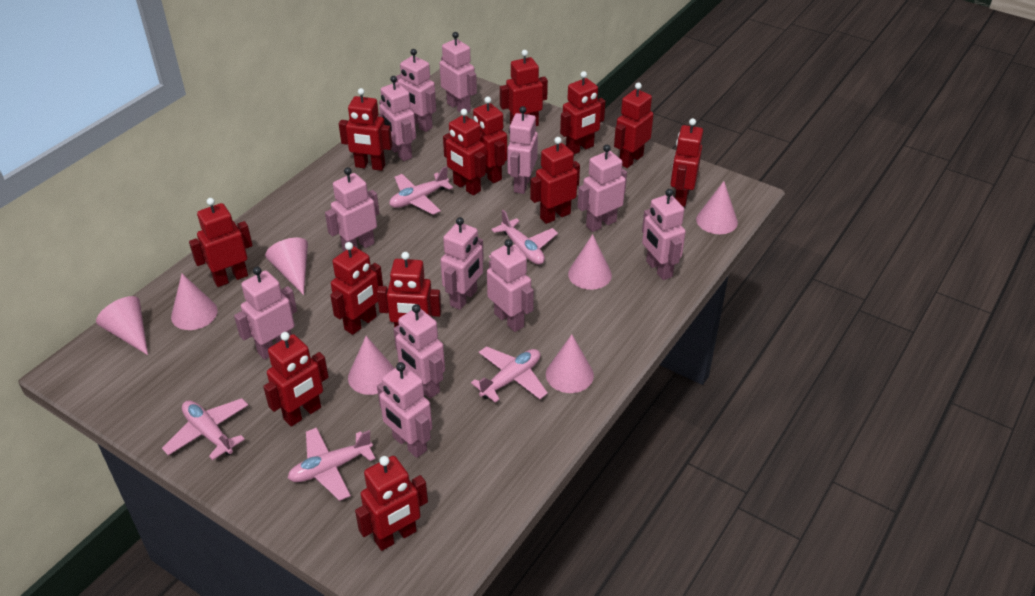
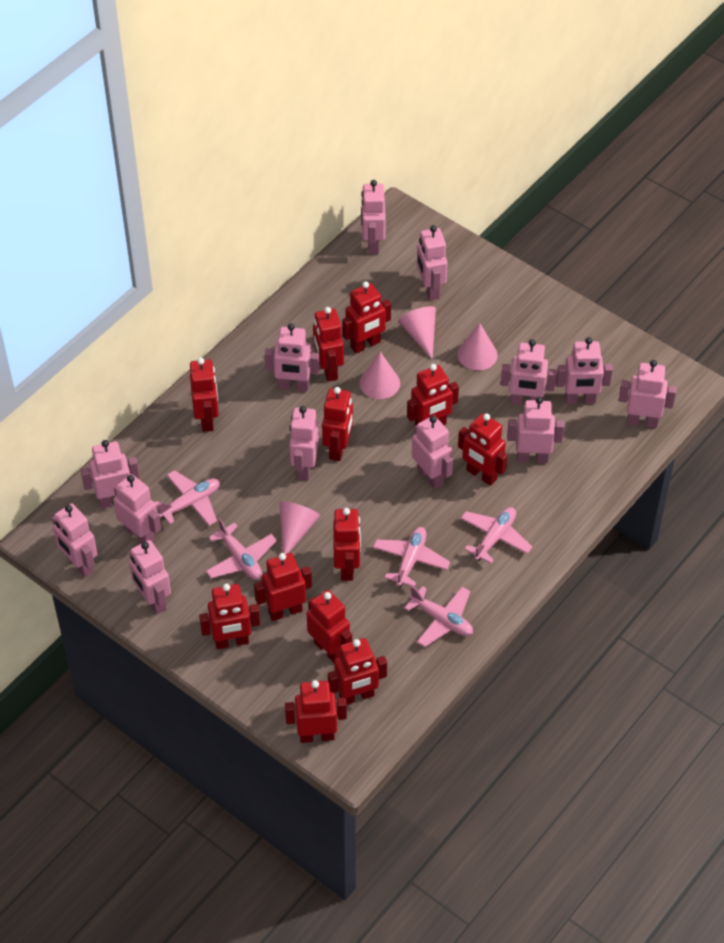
pink cone: 7 -> 4
pink robot: 12 -> 13
red robot: 13 -> 12

